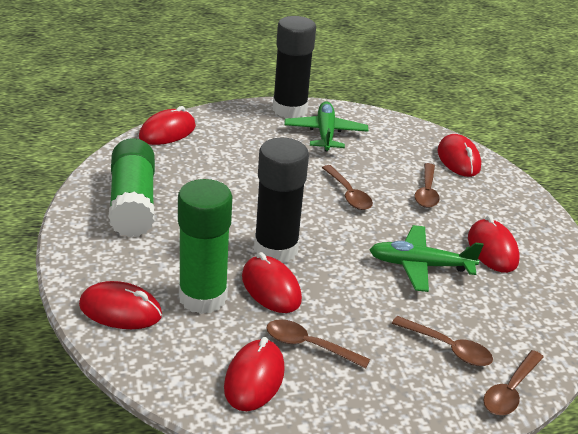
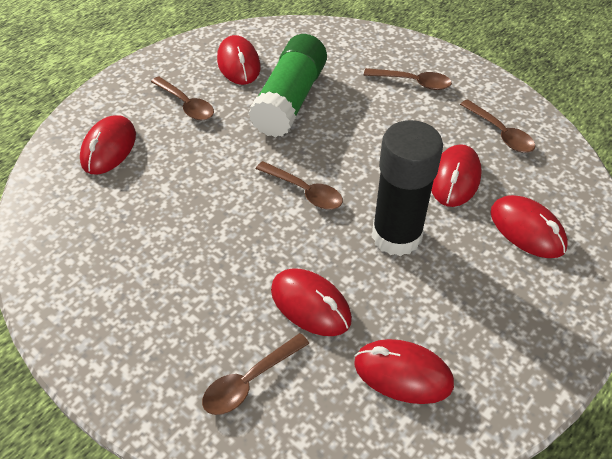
black glue stick: 2 -> 1
green glue stick: 2 -> 1
green plane: 2 -> 0

